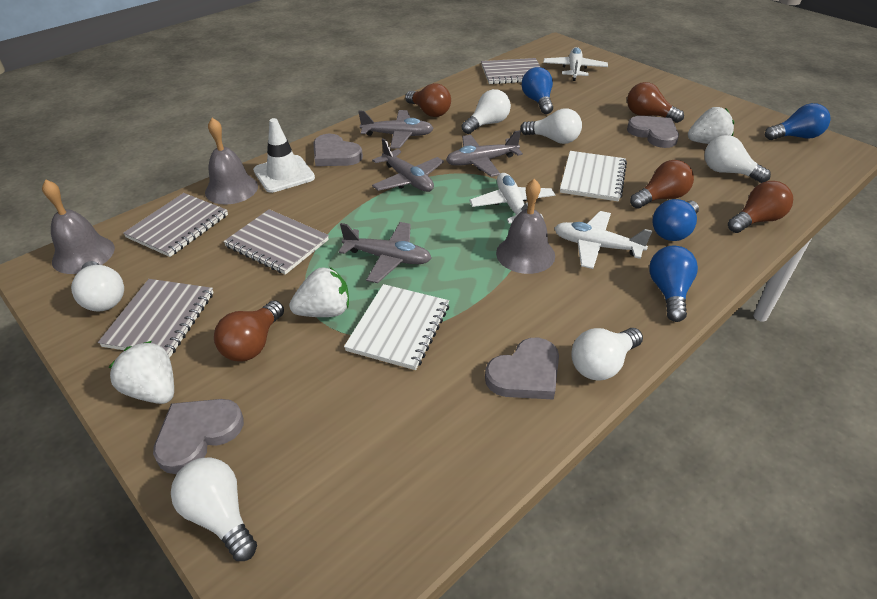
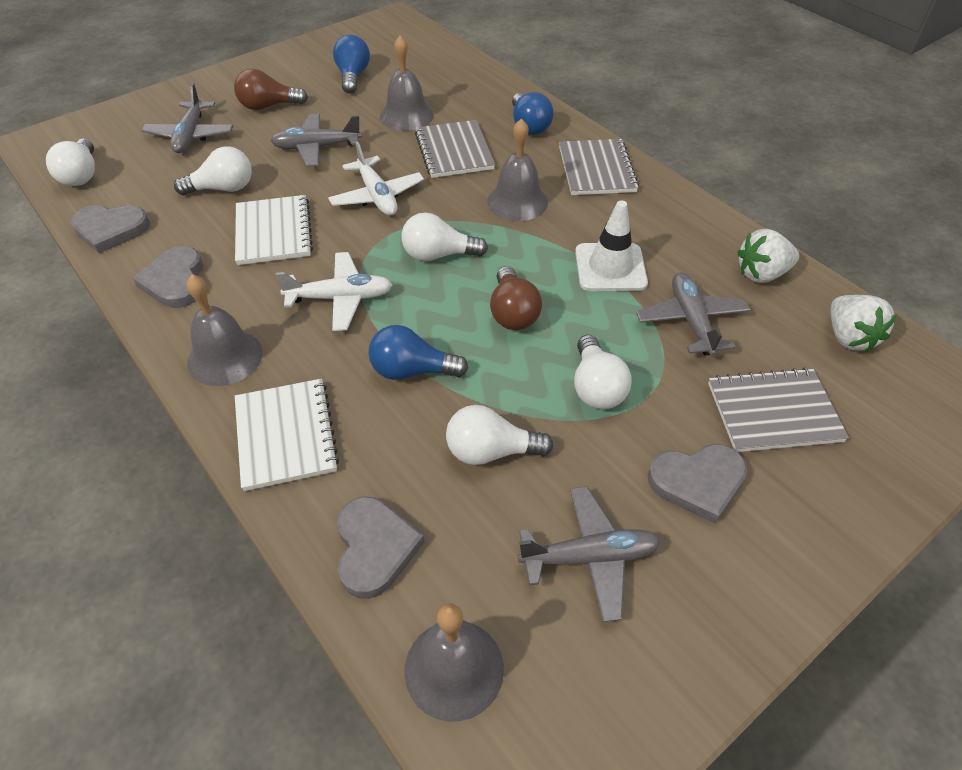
blue light bulb: 4 -> 3
brown light bulb: 5 -> 2
grey bell: 3 -> 4
grey notebook: 4 -> 3
white light bulb: 6 -> 5
white plane: 3 -> 2
white strawberry: 3 -> 2

